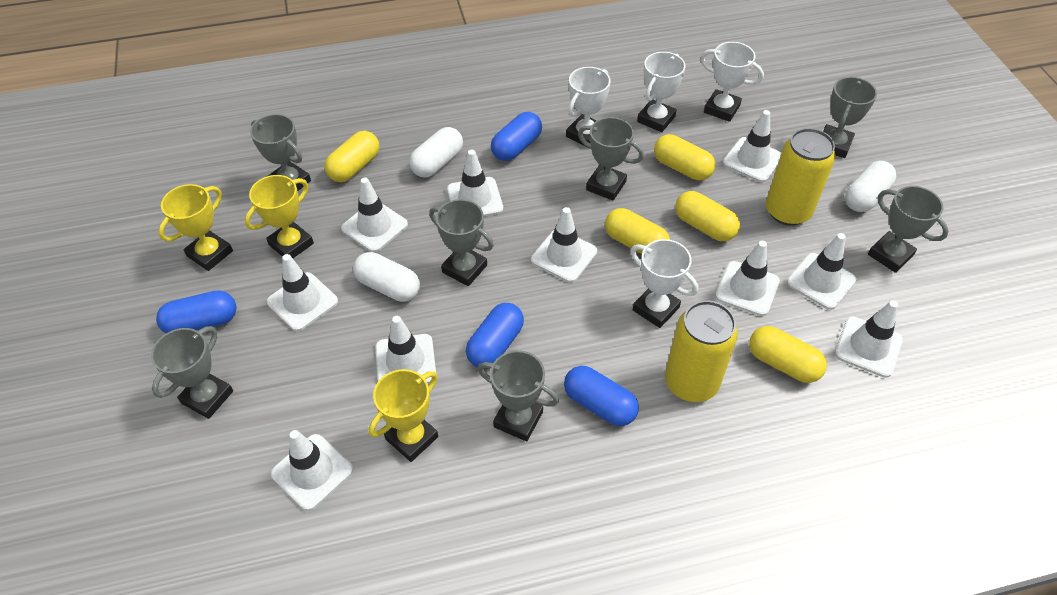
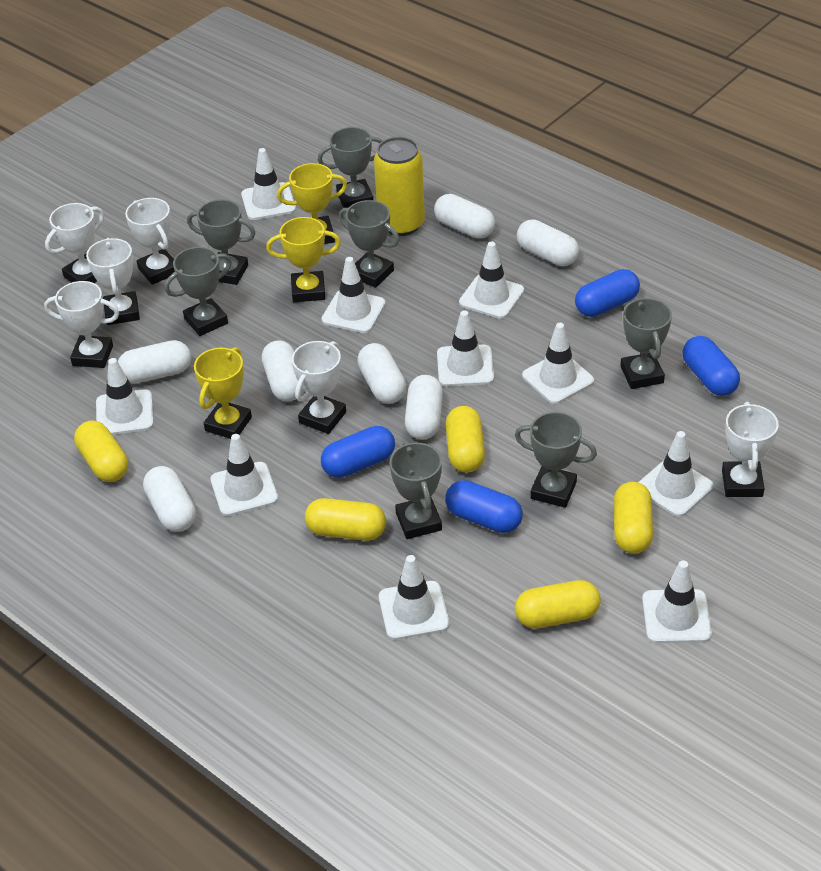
white capsule: 3 -> 7
white trophy: 4 -> 6
yellow can: 2 -> 1

